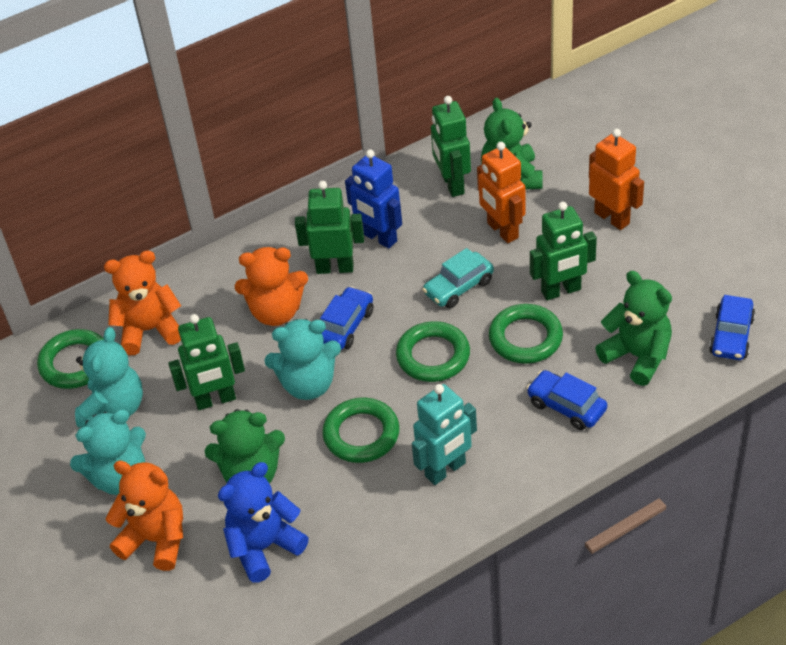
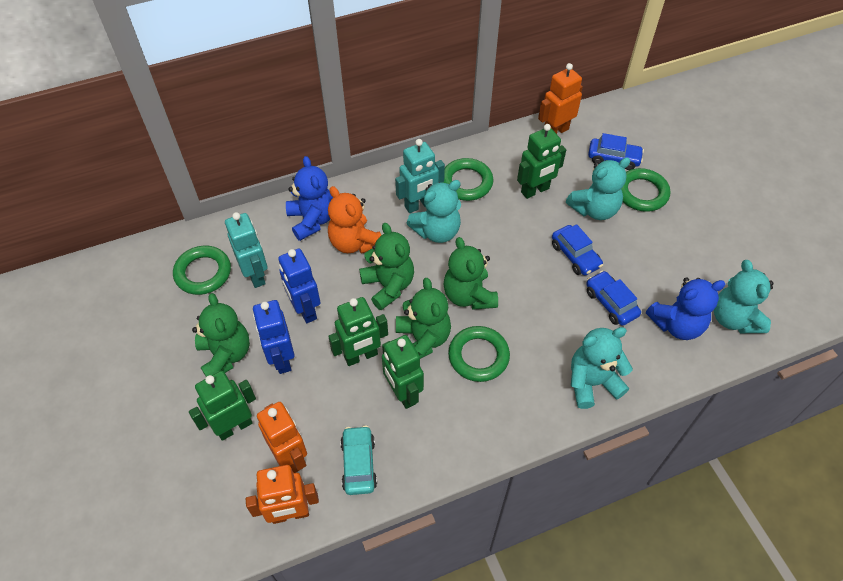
blue robot: 1 -> 2
blue teddy bear: 1 -> 2
green teddy bear: 3 -> 4
orange robot: 2 -> 3
orange teddy bear: 3 -> 1
turquoise robot: 1 -> 2
turquoise teddy bear: 3 -> 4

